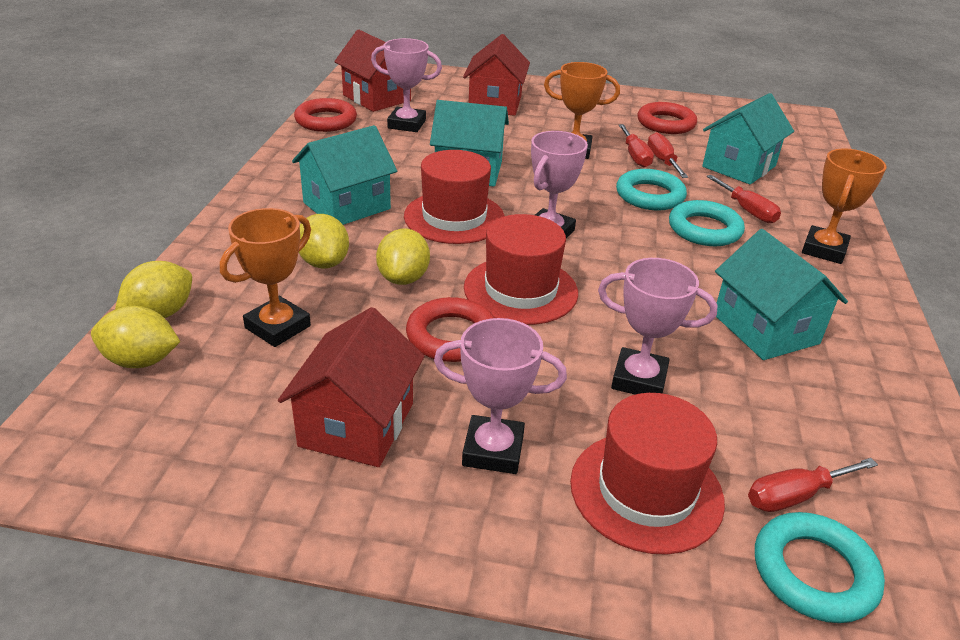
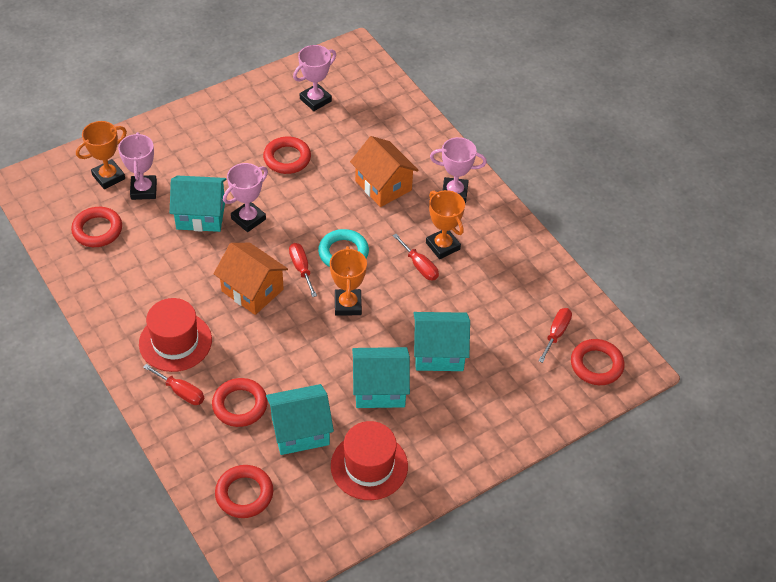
orange house: 0 -> 2
red hat: 3 -> 2
red house: 3 -> 0
red ring: 3 -> 5
turquoise ring: 3 -> 1
yellow lemon: 4 -> 0

